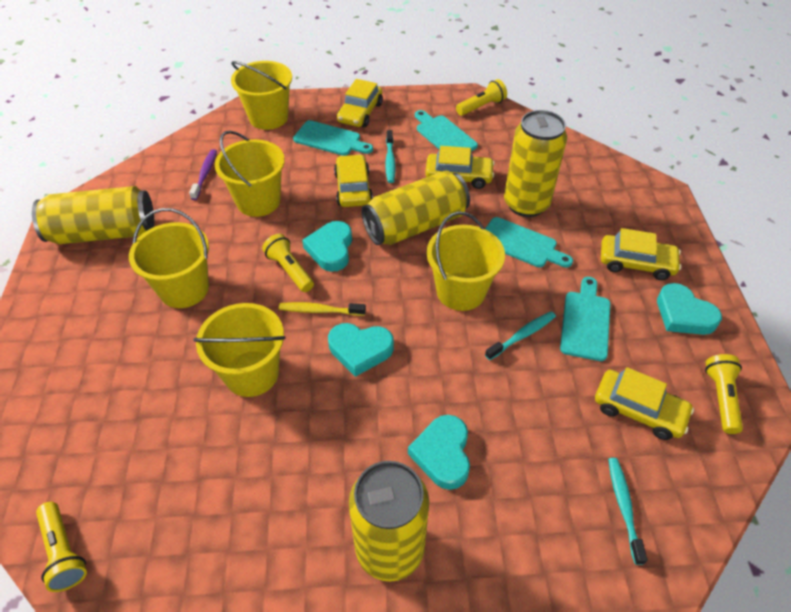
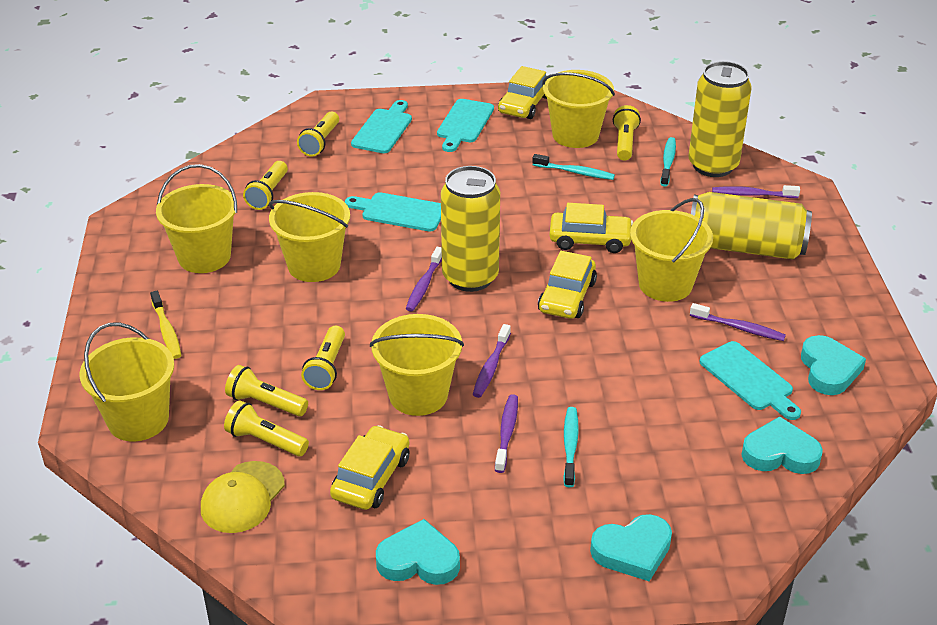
purple toothbrush: 1 -> 5
yellow bucket: 5 -> 6
yellow can: 4 -> 3
yellow cap: 0 -> 1
yellow car: 5 -> 4
yellow flashlight: 4 -> 6

